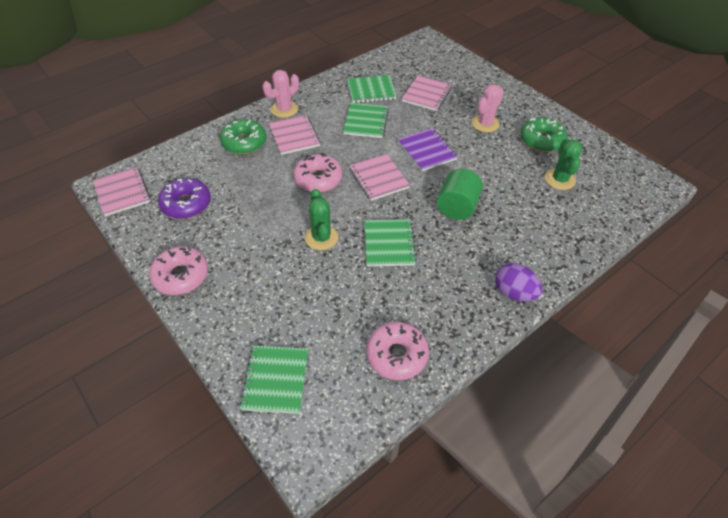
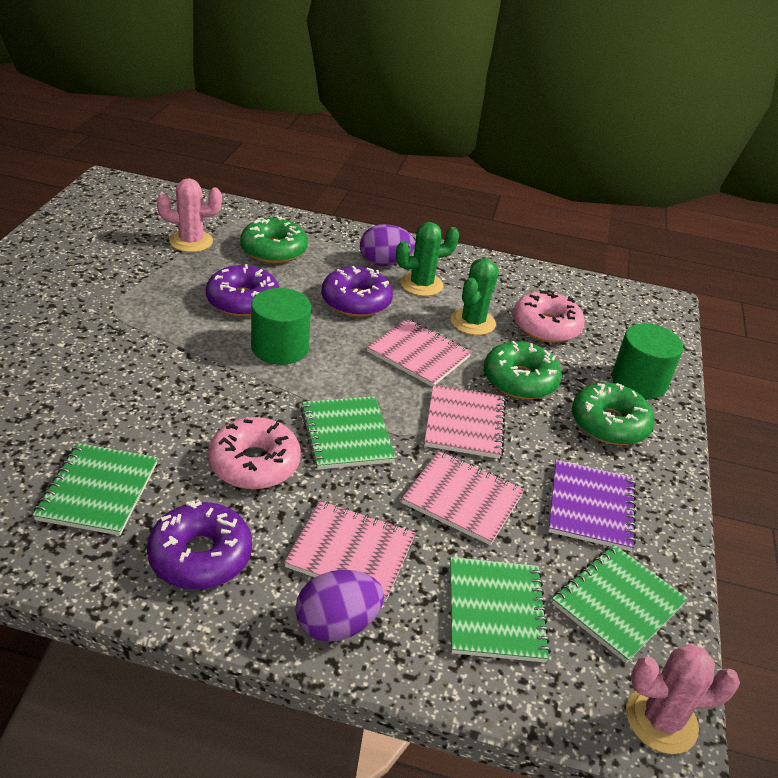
green cylinder: 1 -> 2
green donut: 2 -> 3
pink donut: 3 -> 2
purple donut: 1 -> 3
purple egg: 1 -> 2

